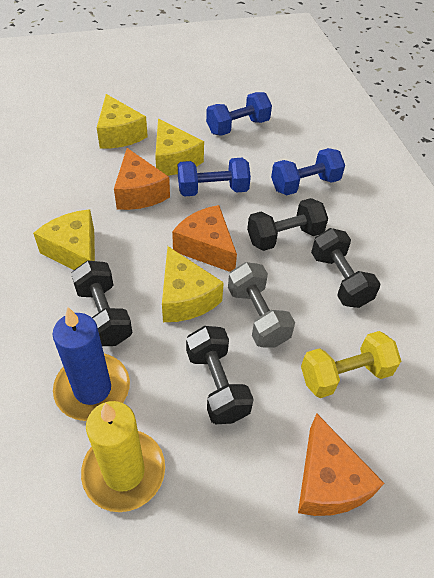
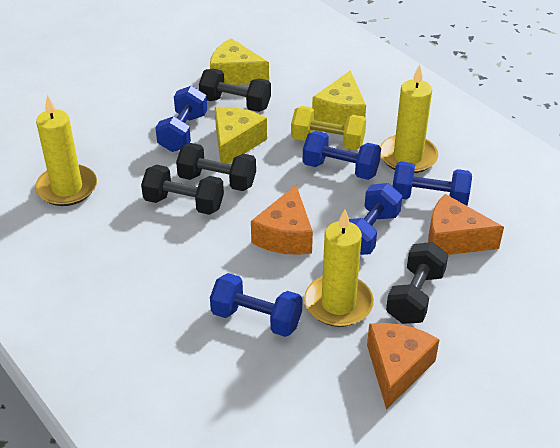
blue candle: 1 -> 0
blue dumbbell: 3 -> 5
grey dumbbell: 1 -> 0
yellow candle: 1 -> 3
yellow cheese: 4 -> 3

